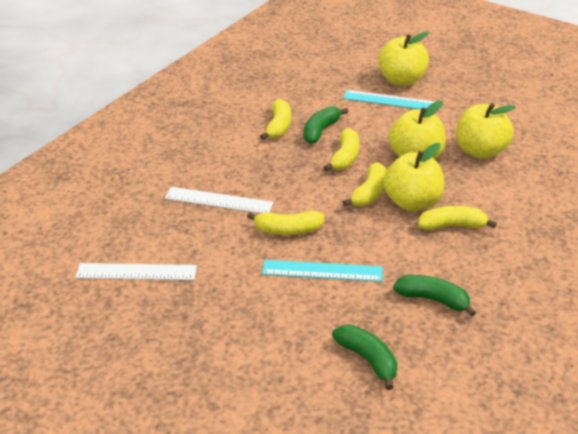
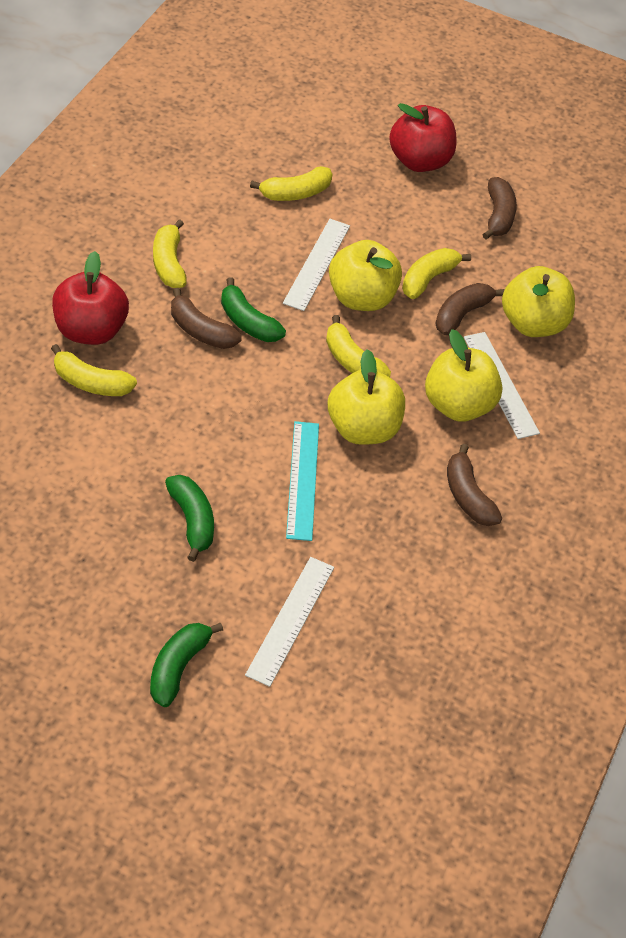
brown banana: 0 -> 4
red apple: 0 -> 2
turquoise ruler: 2 -> 1
white ruler: 2 -> 3

